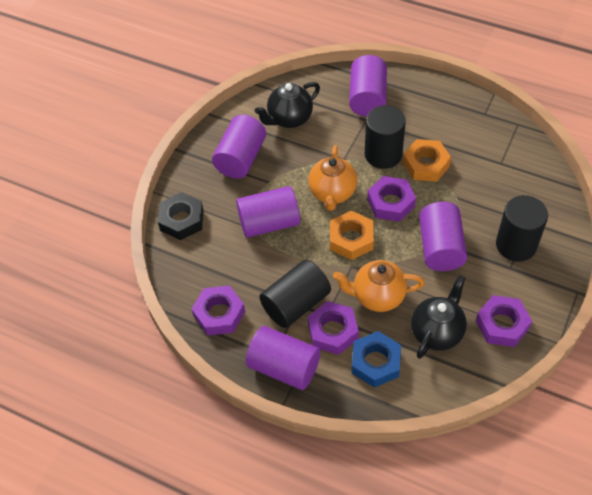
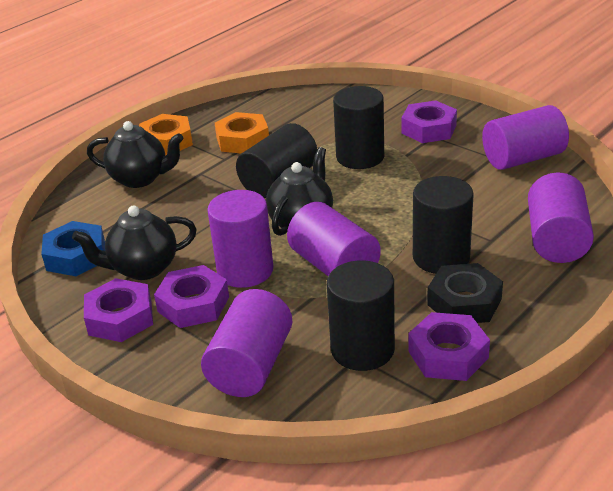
black cylinder: 3 -> 4
black teapot: 2 -> 3
orange teapot: 2 -> 0

